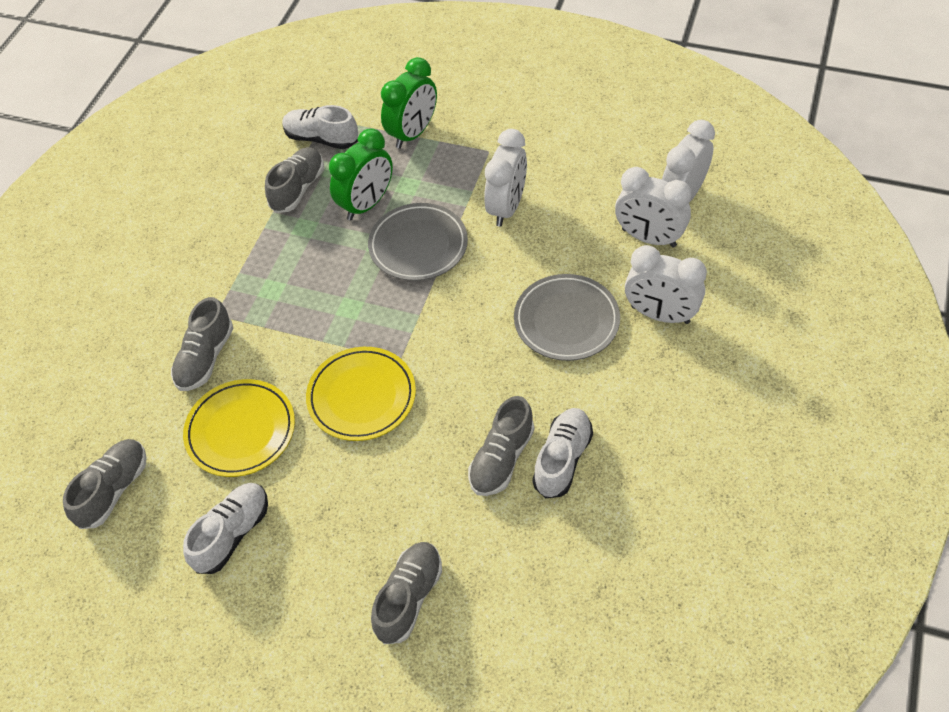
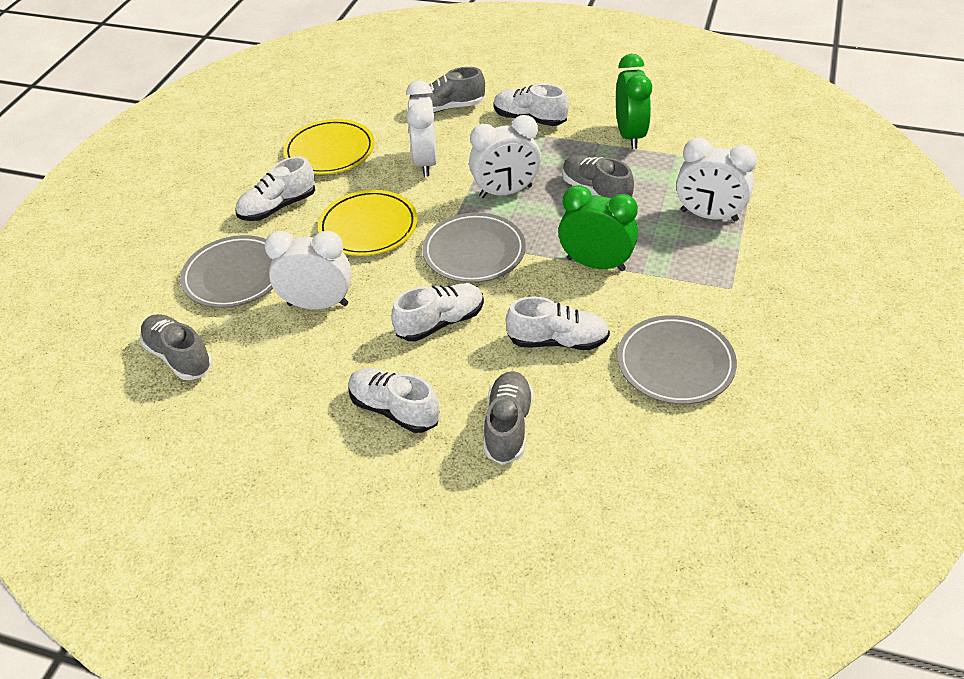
grey plate: 2 -> 3
grey shoe: 5 -> 4
white shoe: 3 -> 5

